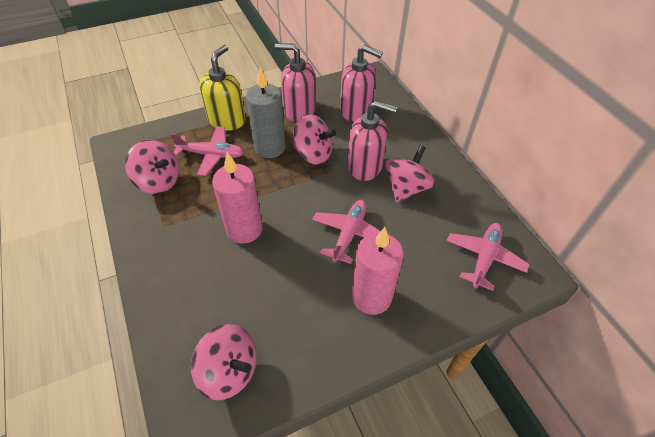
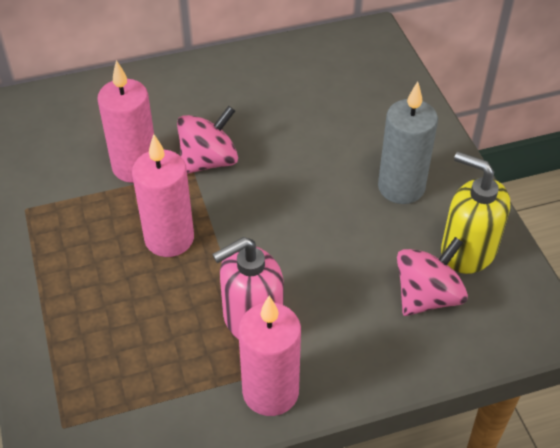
pink candle: 2 -> 3
pink plane: 3 -> 0
pink soap dispenser: 3 -> 1
pink spinning top: 4 -> 2

